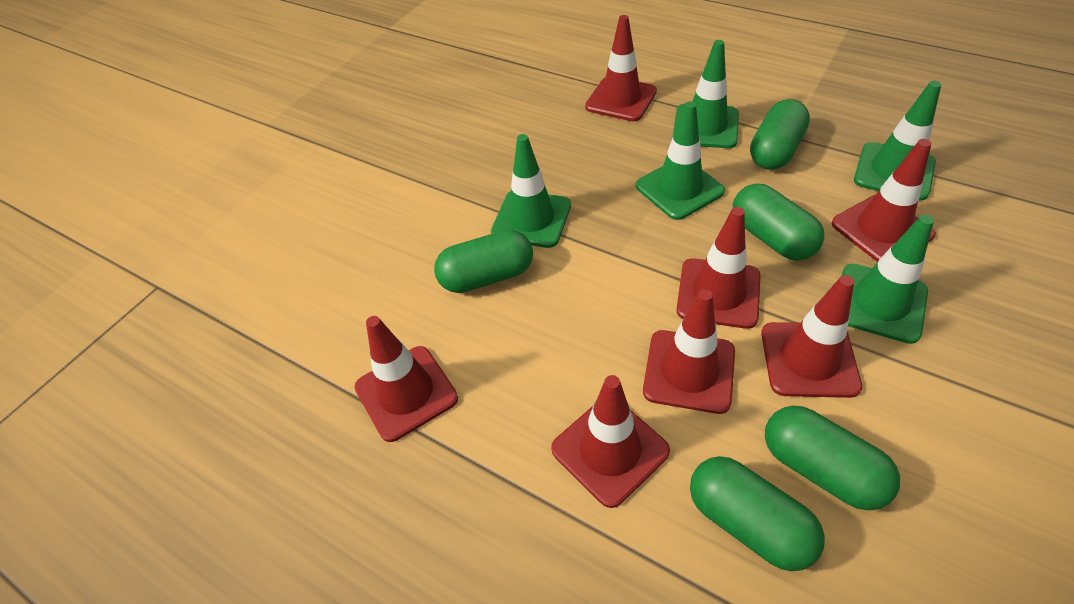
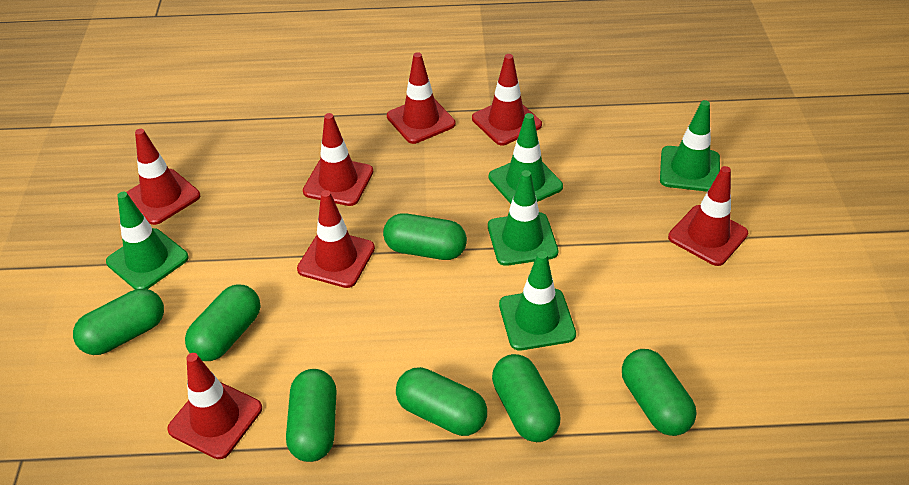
green capsule: 5 -> 7

